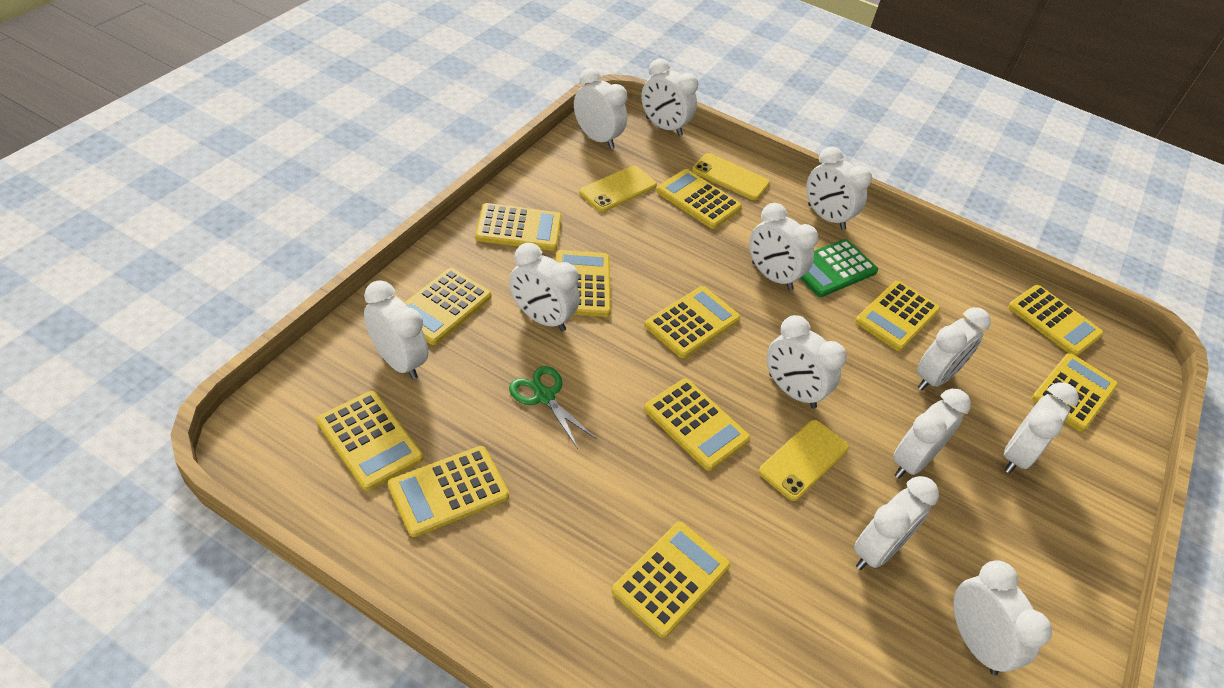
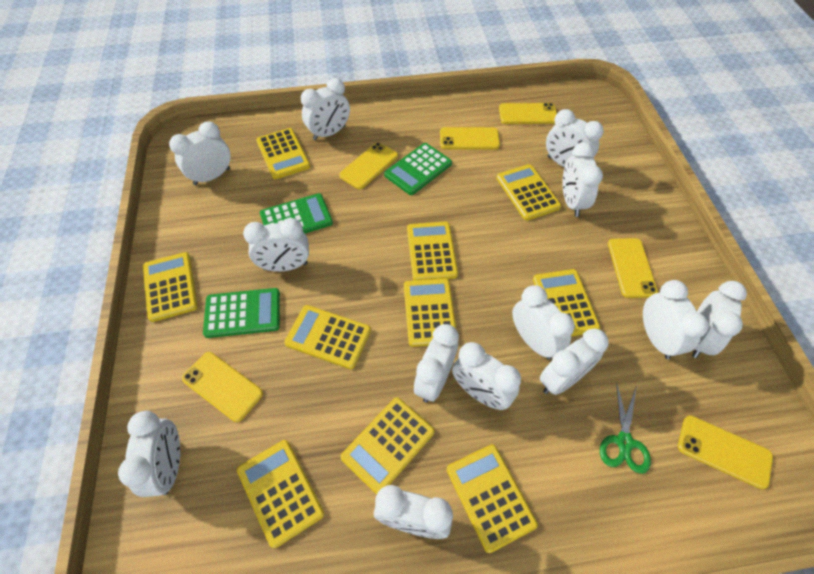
green calculator: 1 -> 3
white clock: 12 -> 13
yellow calculator: 12 -> 10
yellow phone: 3 -> 6

